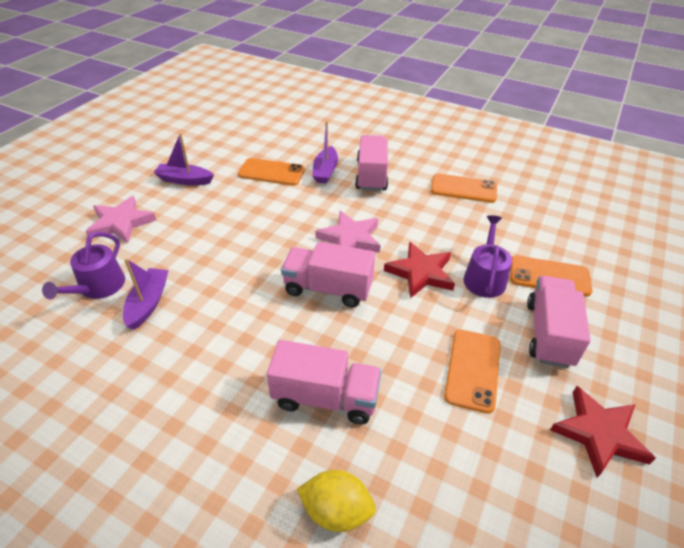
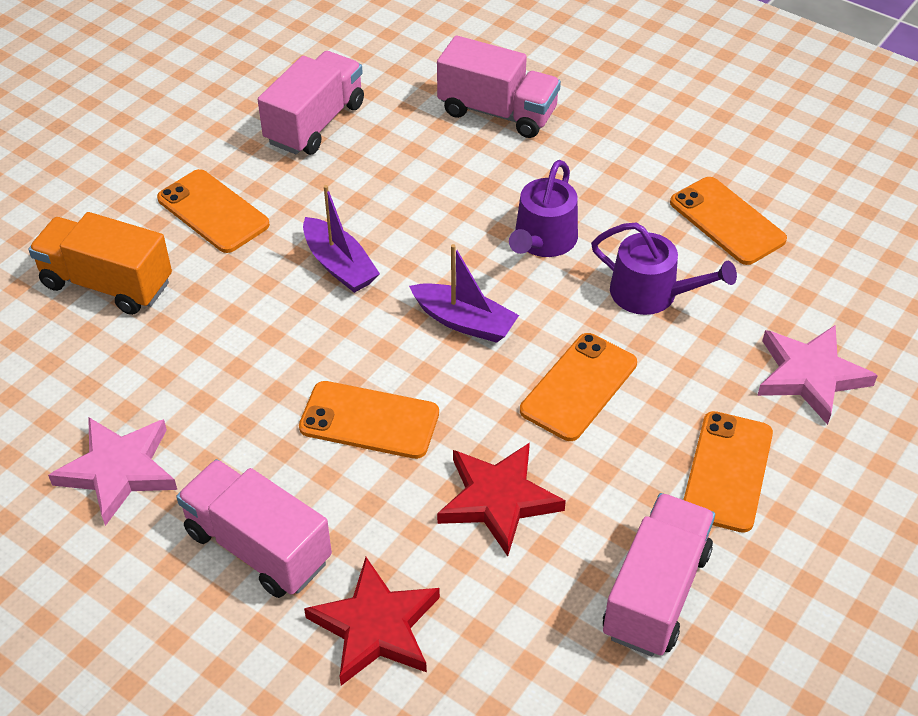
orange phone: 4 -> 5
orange truck: 0 -> 1
purple boat: 3 -> 2
yellow lemon: 1 -> 0

